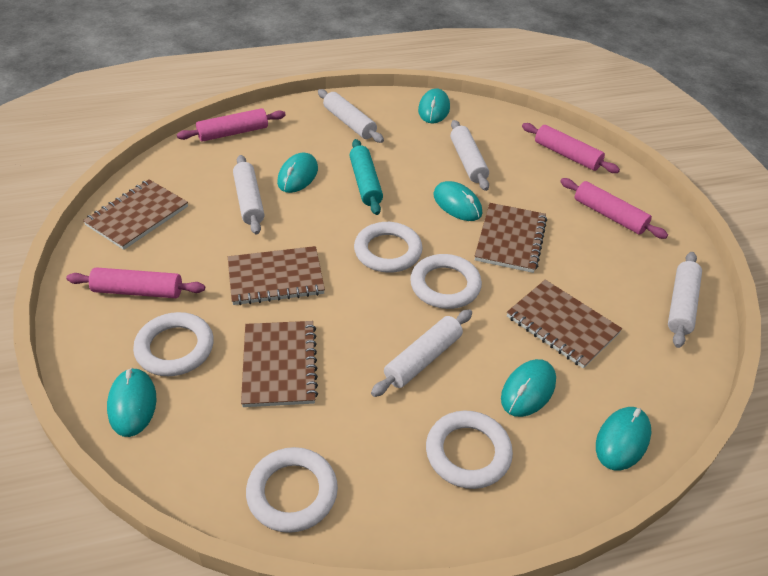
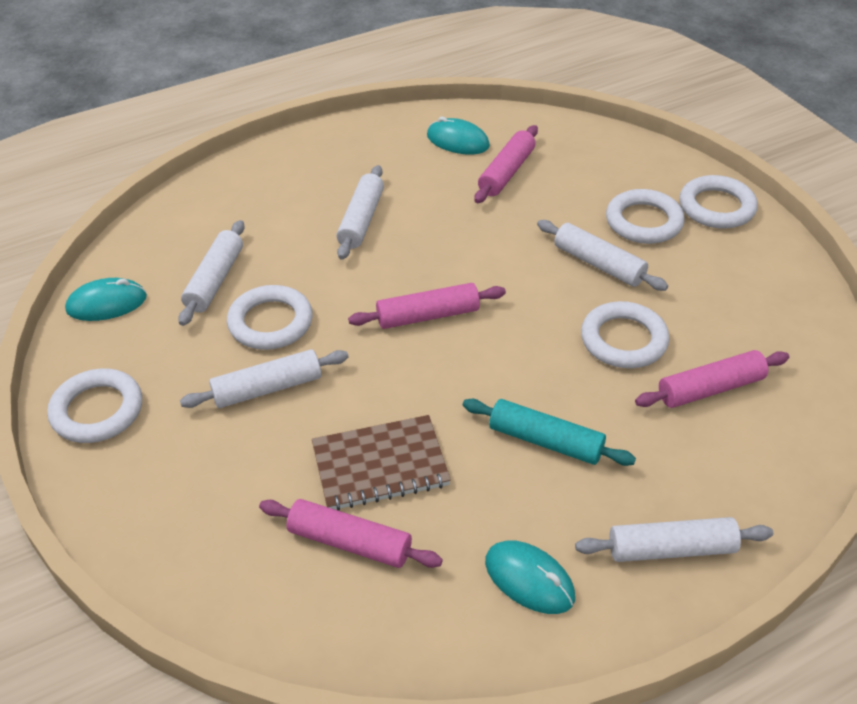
brown notebook: 5 -> 1
turquoise mouse: 6 -> 3

